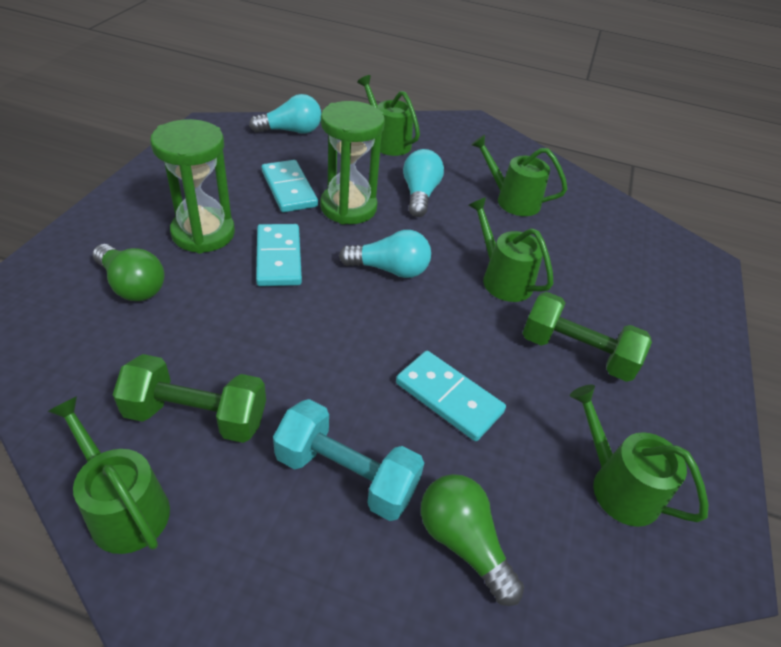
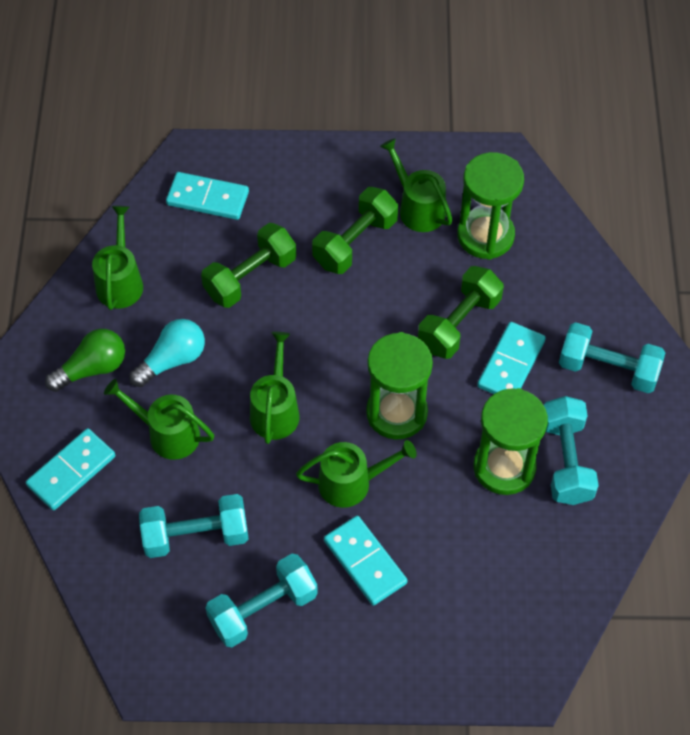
green dumbbell: 2 -> 3
green hourglass: 2 -> 3
green light bulb: 2 -> 1
turquoise domino: 3 -> 4
turquoise dumbbell: 1 -> 4
turquoise light bulb: 3 -> 1

